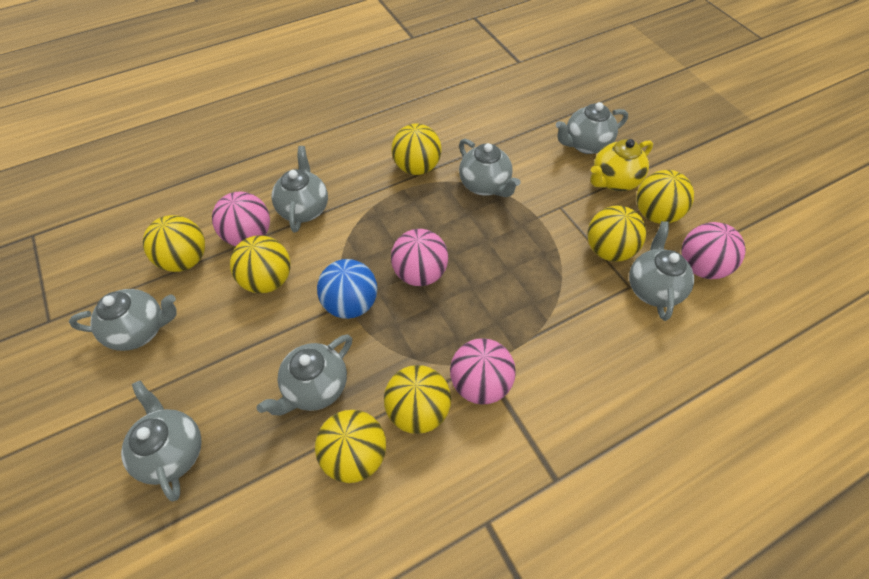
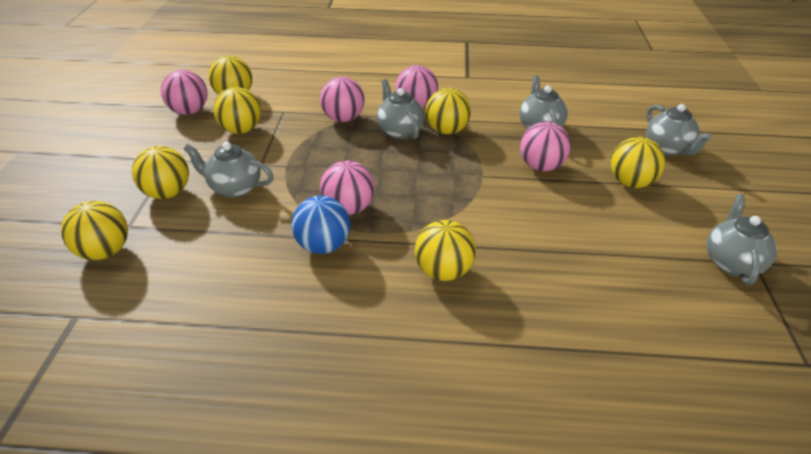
grey teapot: 7 -> 5
pink ball: 4 -> 5
yellow teapot: 1 -> 0

